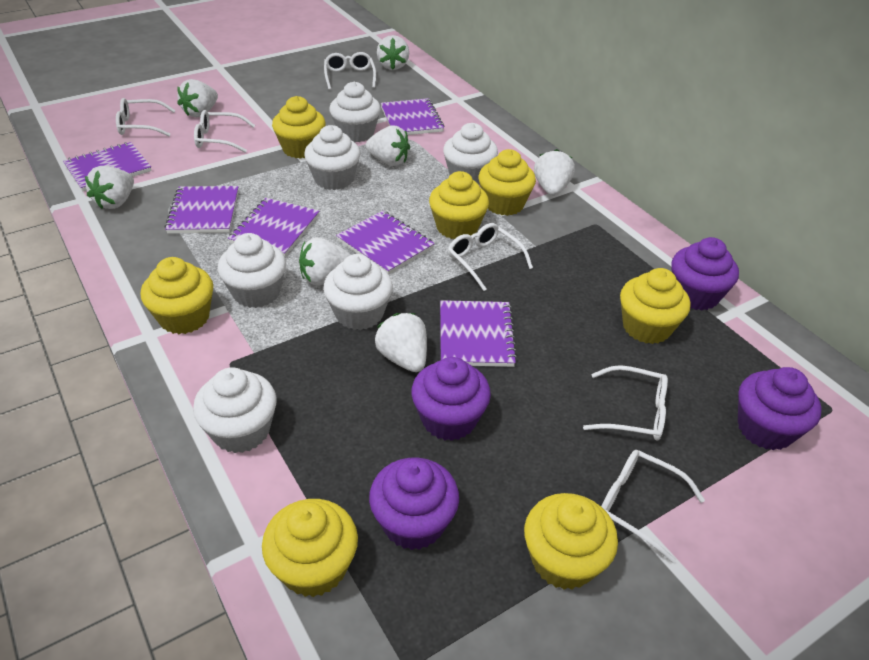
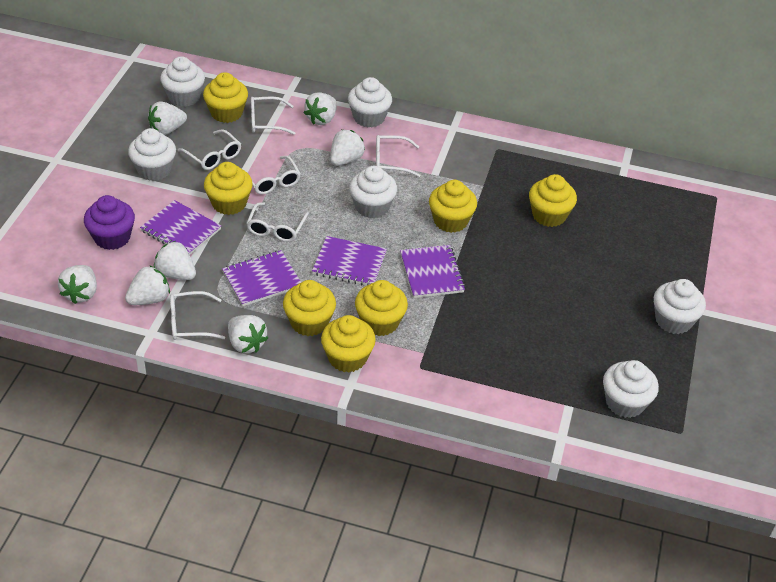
purple cupcake: 4 -> 1
purple notebook: 6 -> 4

